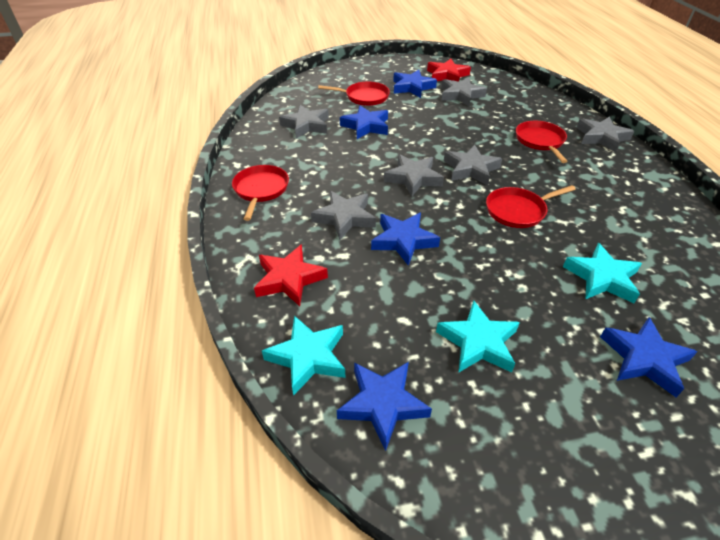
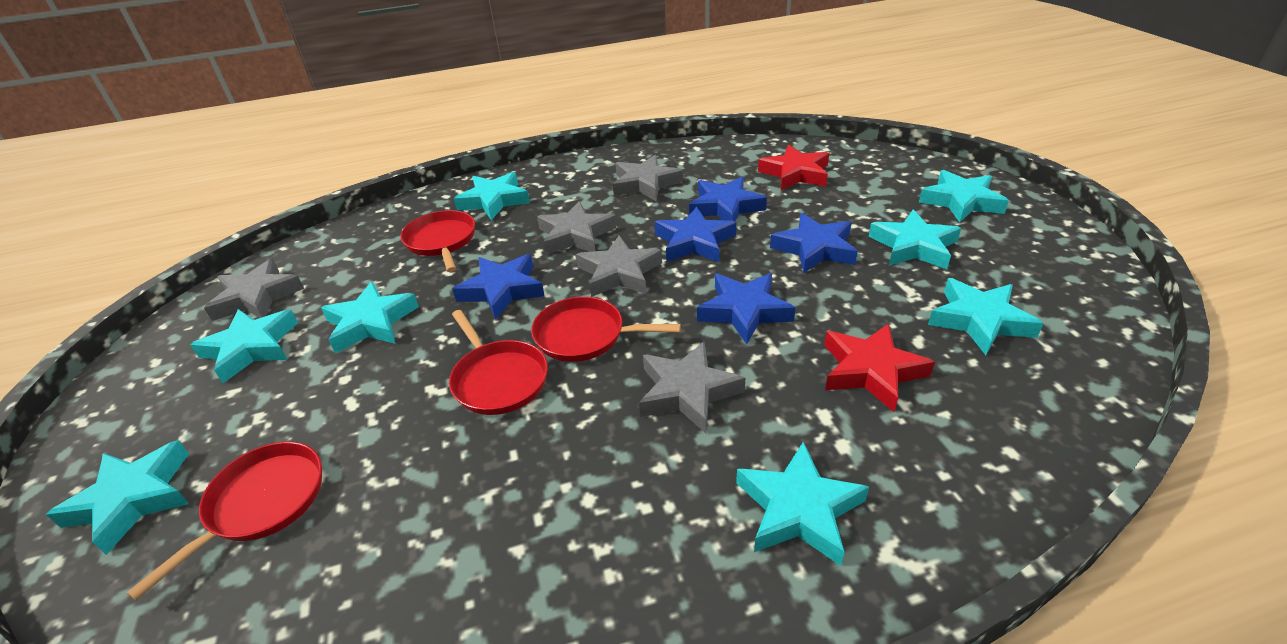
grey star: 6 -> 5
turquoise star: 3 -> 8

